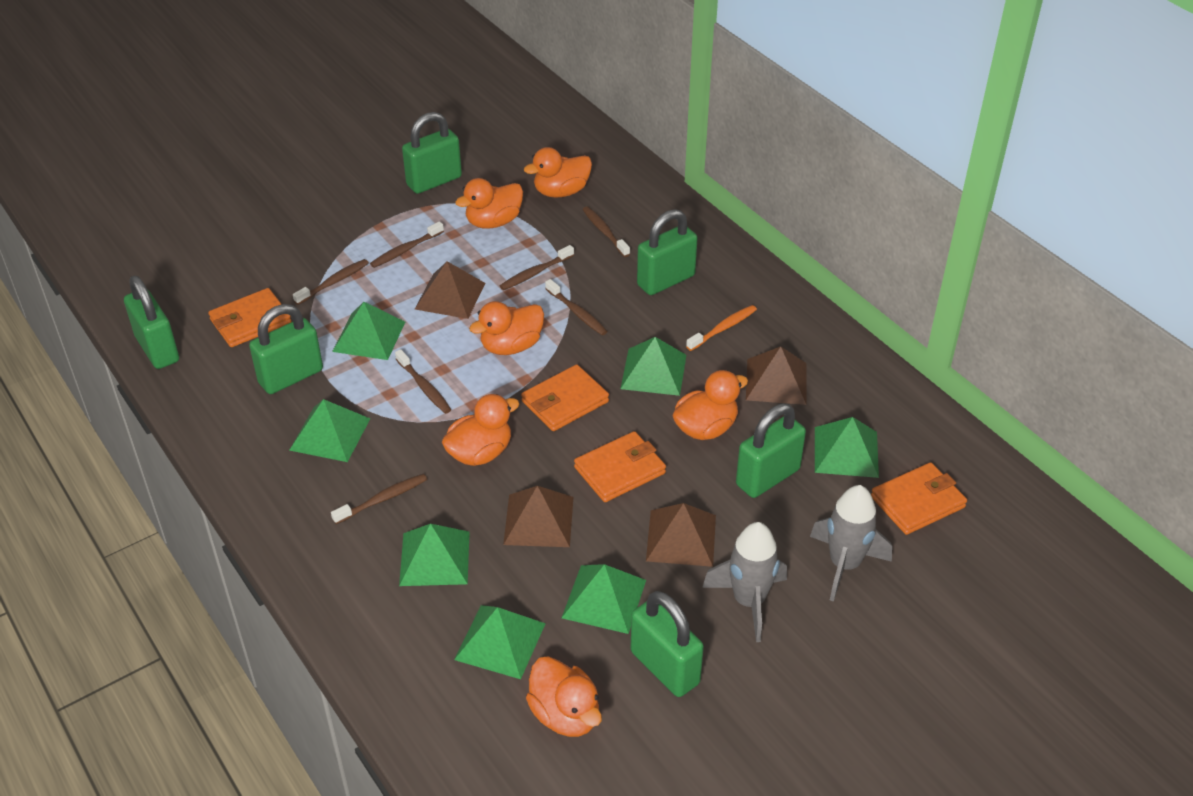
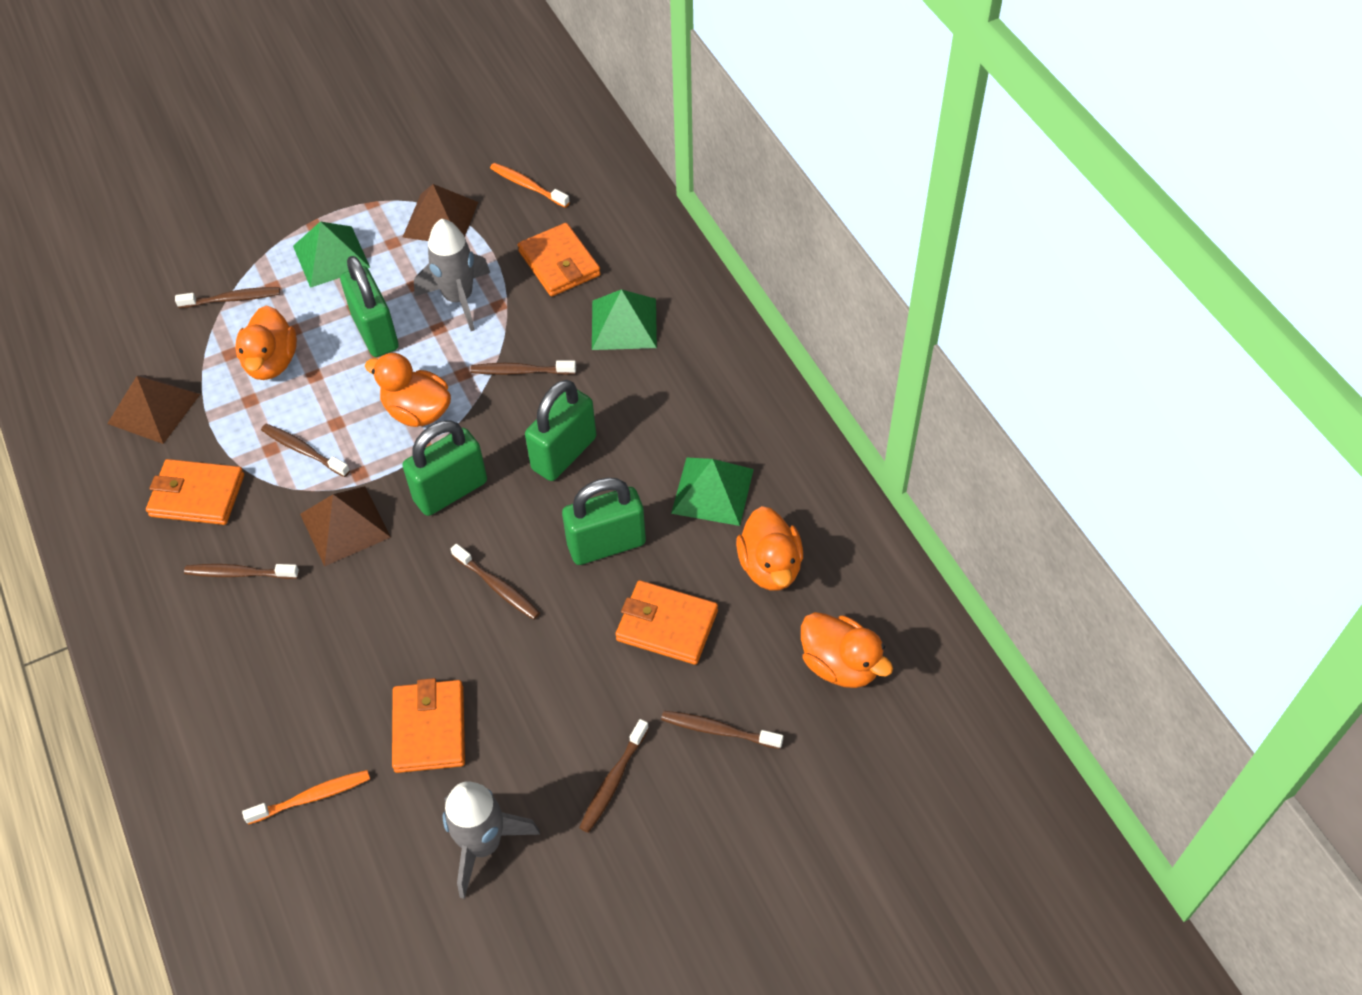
brown pyramid: 4 -> 3
green padlock: 6 -> 4
green pyramid: 7 -> 3
orange duck: 6 -> 4
orange toothbrush: 1 -> 2

